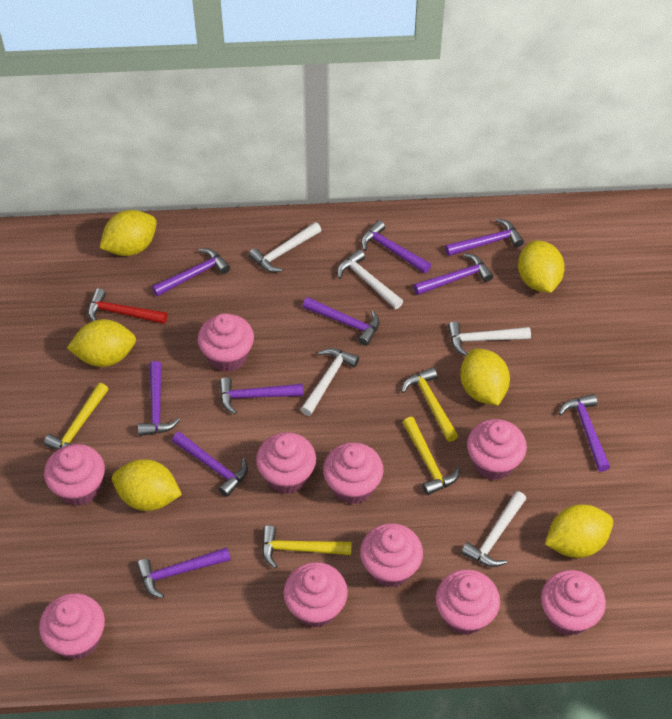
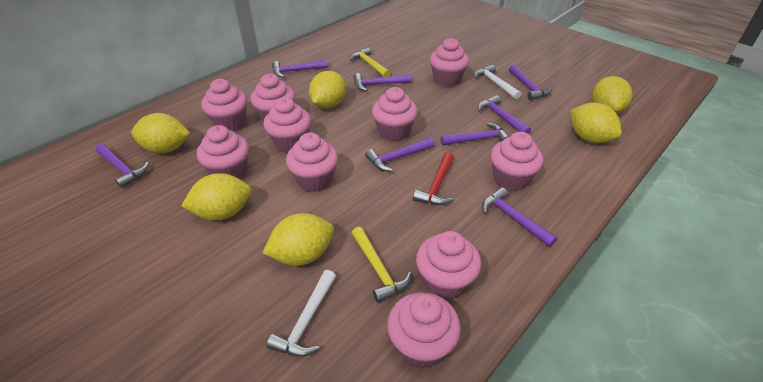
purple hammer: 10 -> 8
white hammer: 5 -> 2
yellow hammer: 4 -> 2

